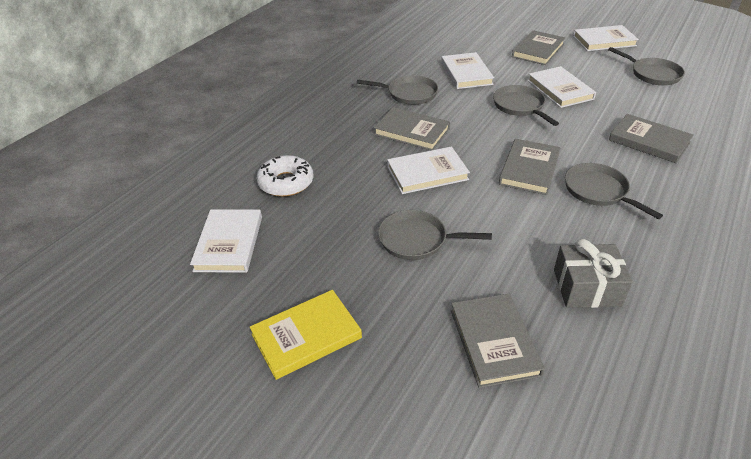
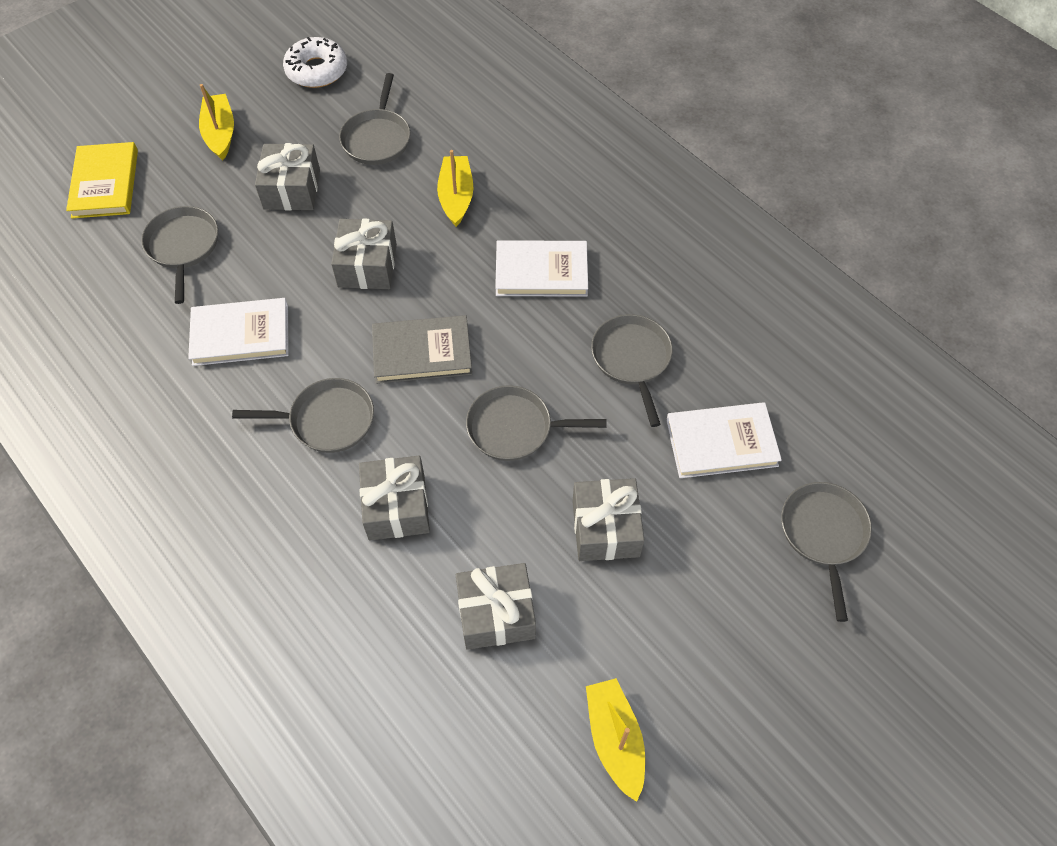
grey book: 5 -> 1
grey gift: 1 -> 5
grey pan: 5 -> 6
white book: 5 -> 3
yellow boat: 0 -> 3

